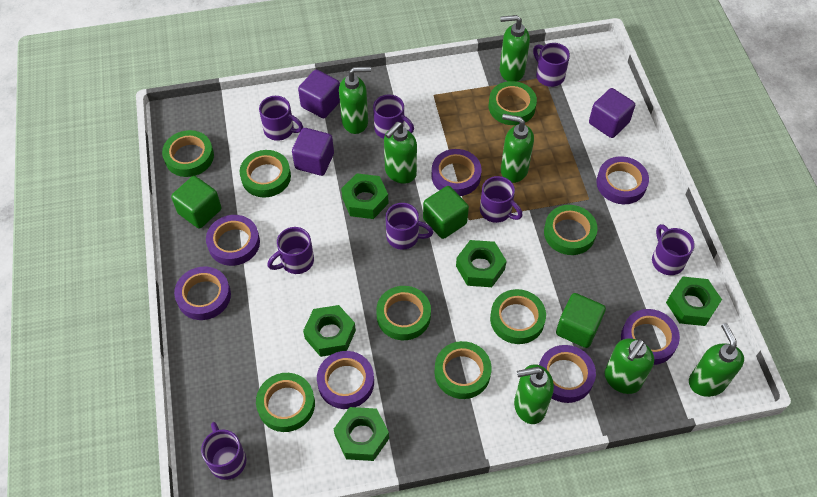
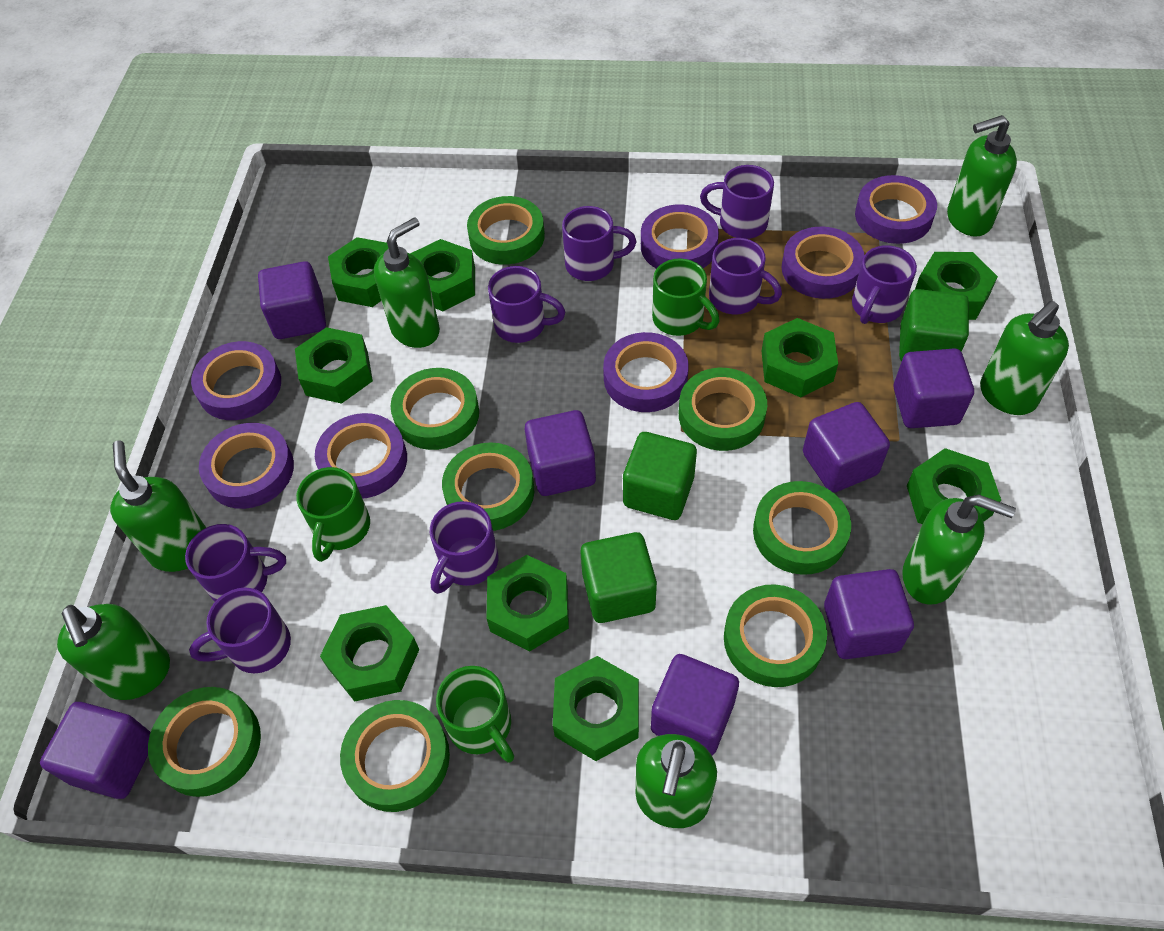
green mug: 0 -> 3
green nut: 5 -> 9
purple cube: 3 -> 7

